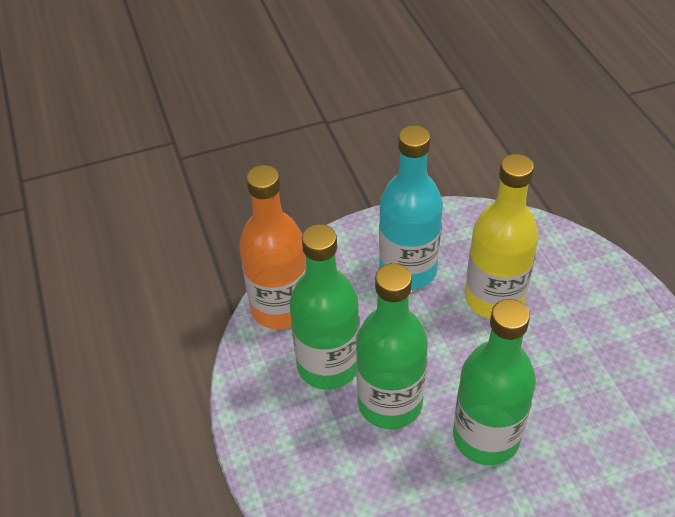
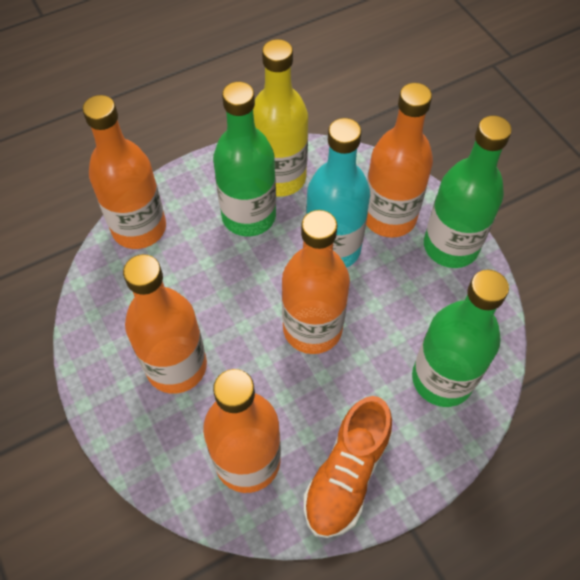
orange bottle: 1 -> 5
orange shoe: 0 -> 1

